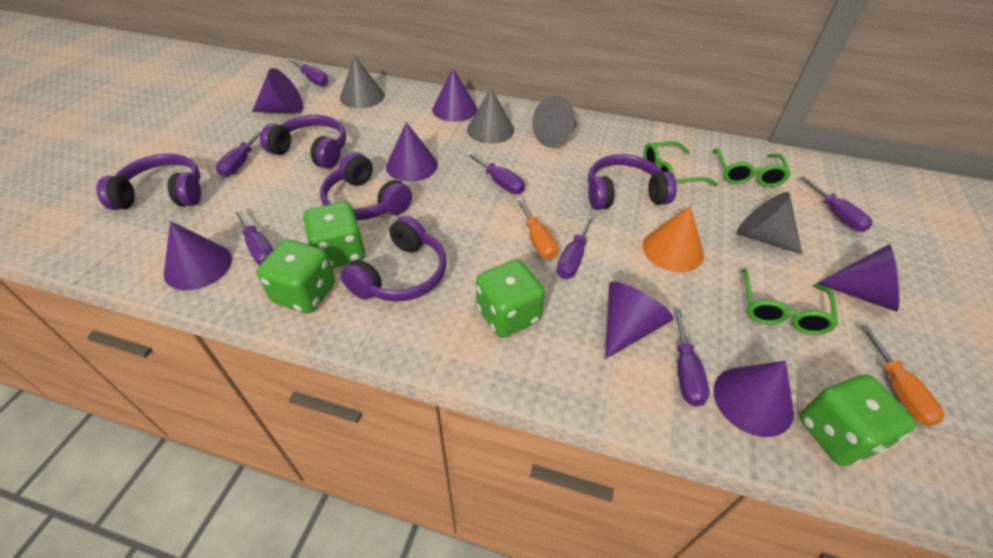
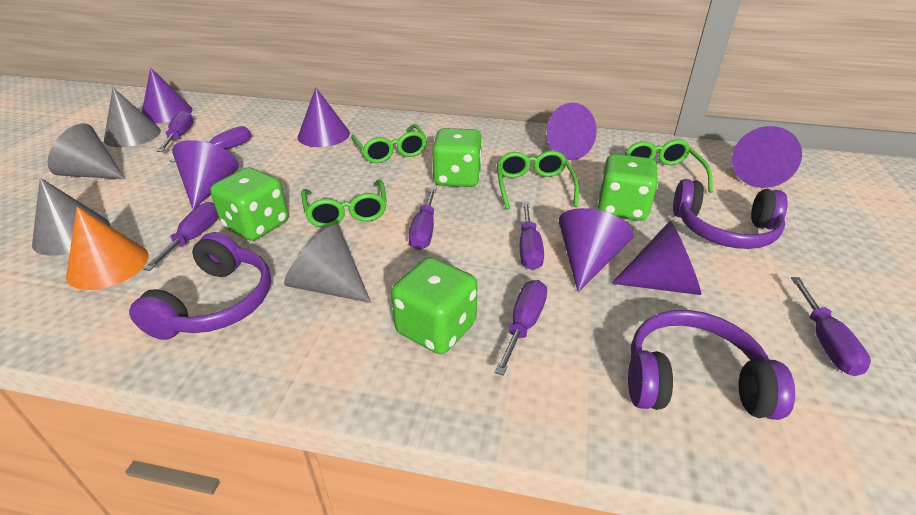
green glasses: 3 -> 4
orange screwdriver: 2 -> 0
purple headphones: 5 -> 3

